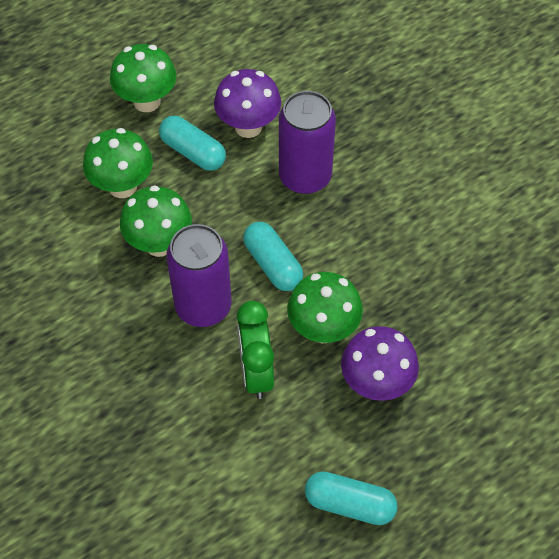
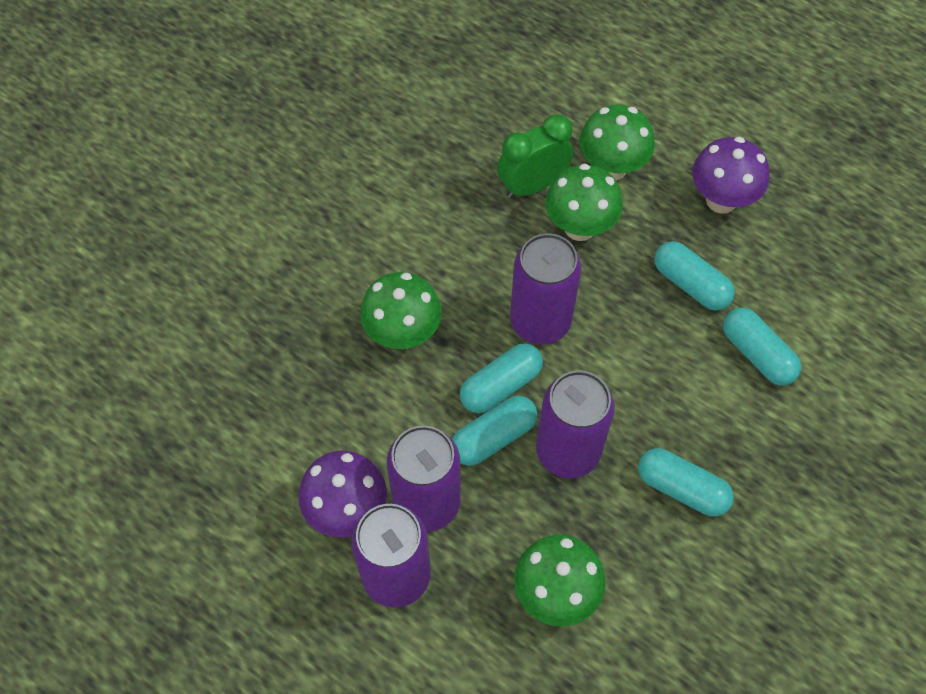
purple can: 2 -> 4
turquoise capsule: 3 -> 5

